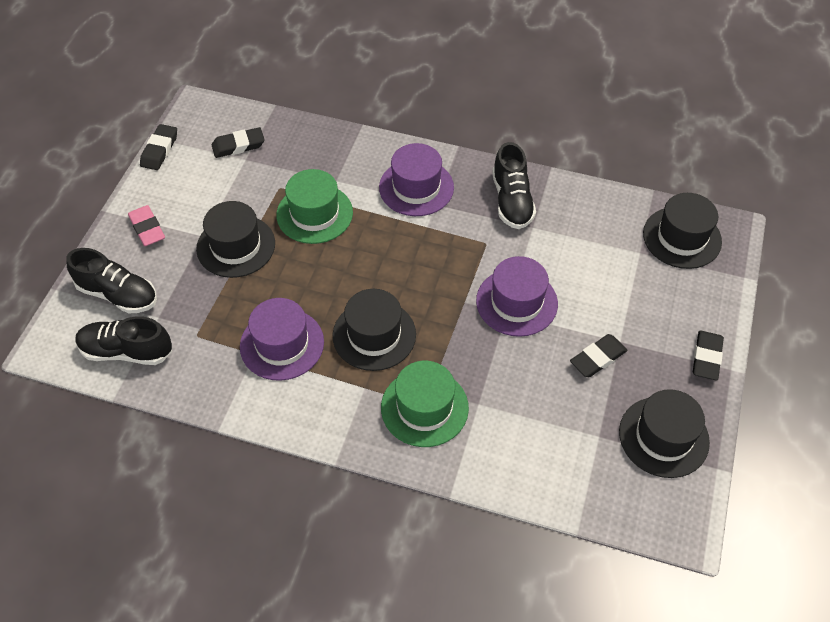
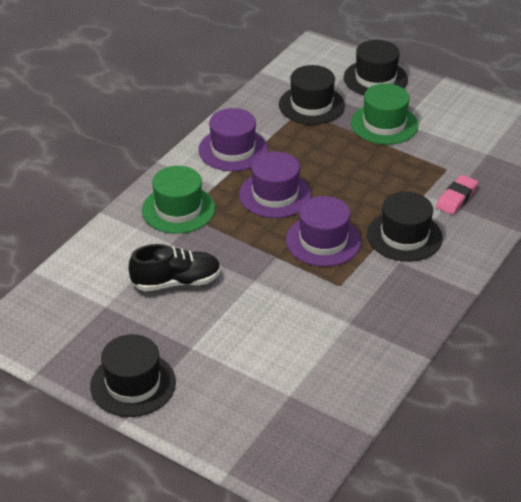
black eraser: 4 -> 0
black shoe: 3 -> 1

